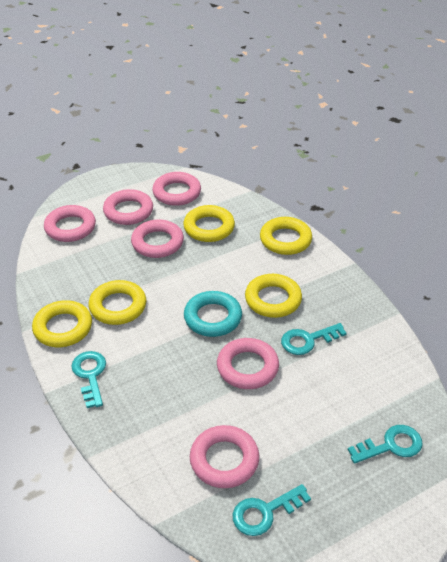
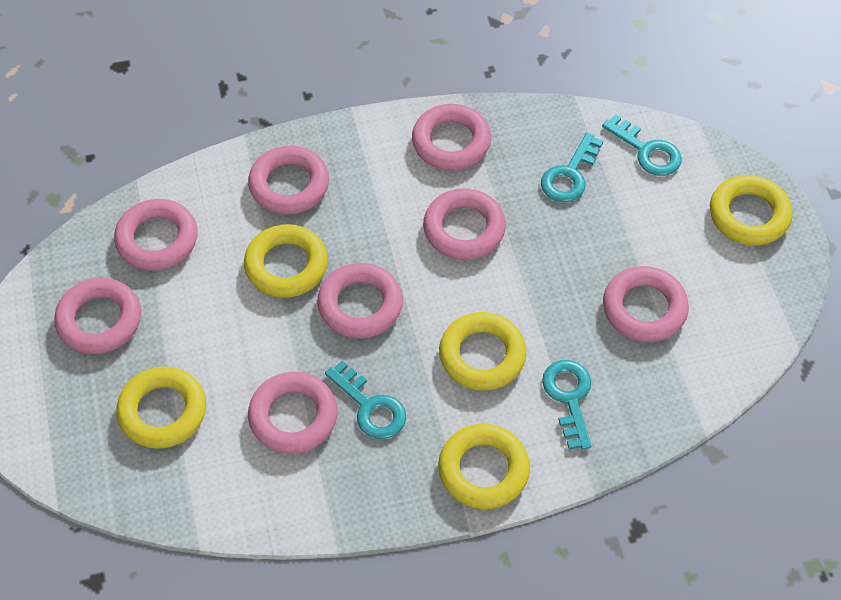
pink ring: 6 -> 8
turquoise ring: 1 -> 0

